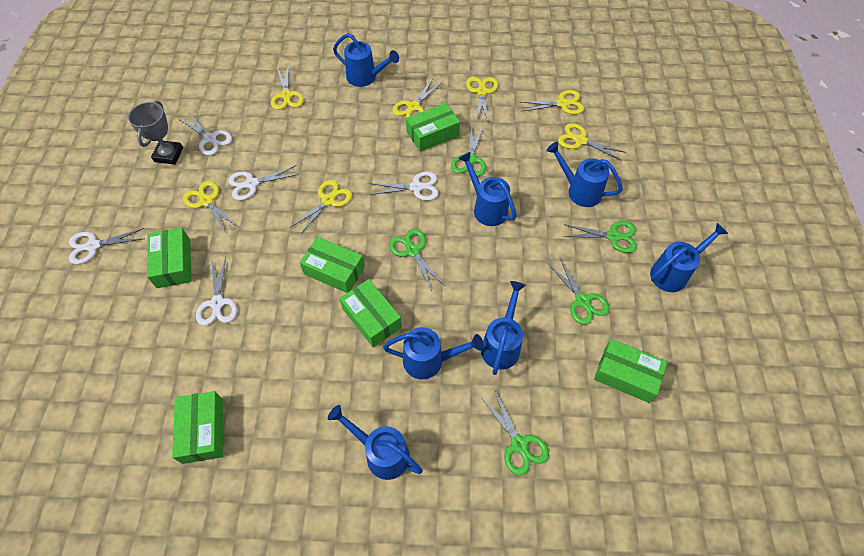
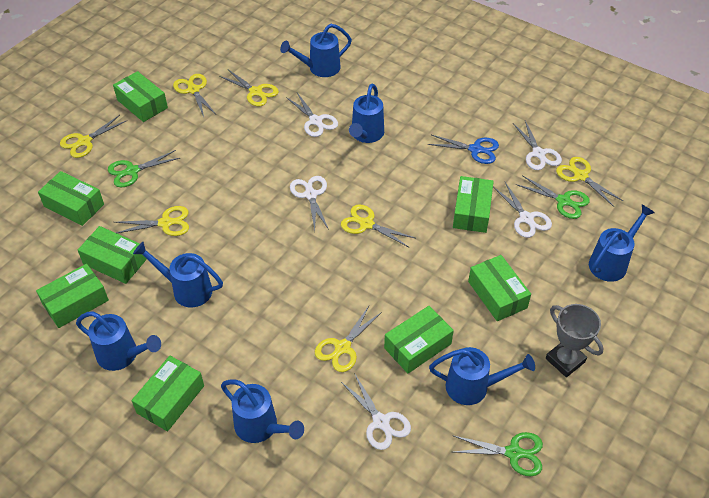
blue scissors: 0 -> 1
green box: 6 -> 8
green scissors: 5 -> 3

